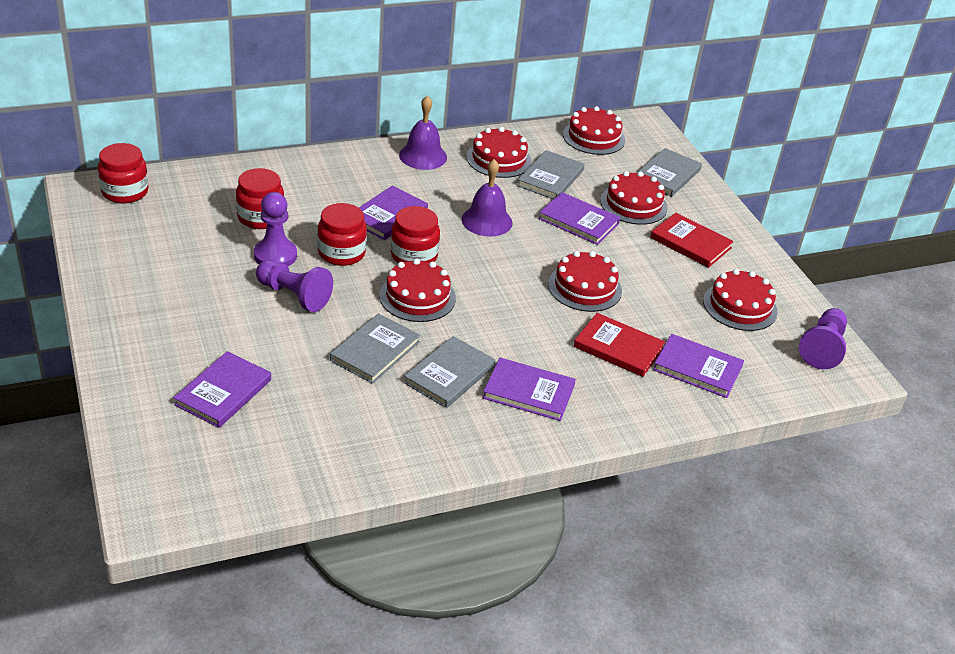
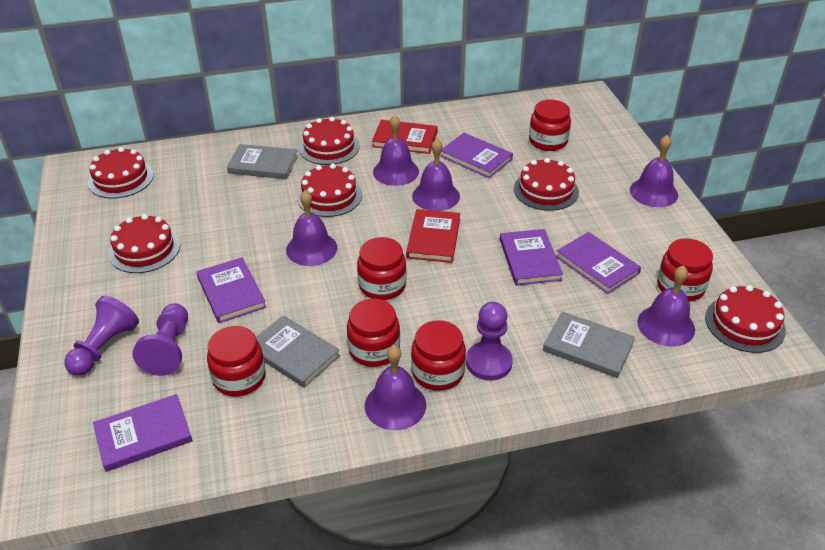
grey book: 4 -> 3
purple bell: 2 -> 6
red jar: 4 -> 6

